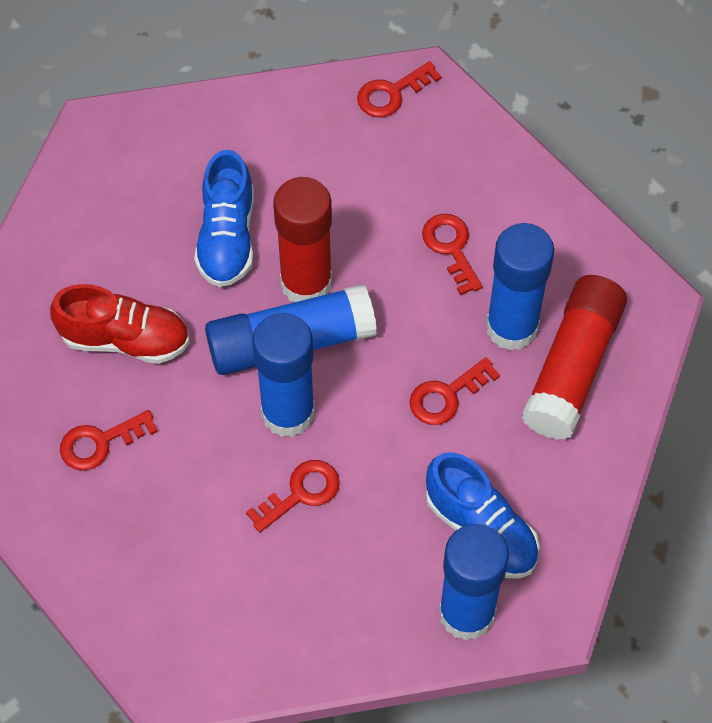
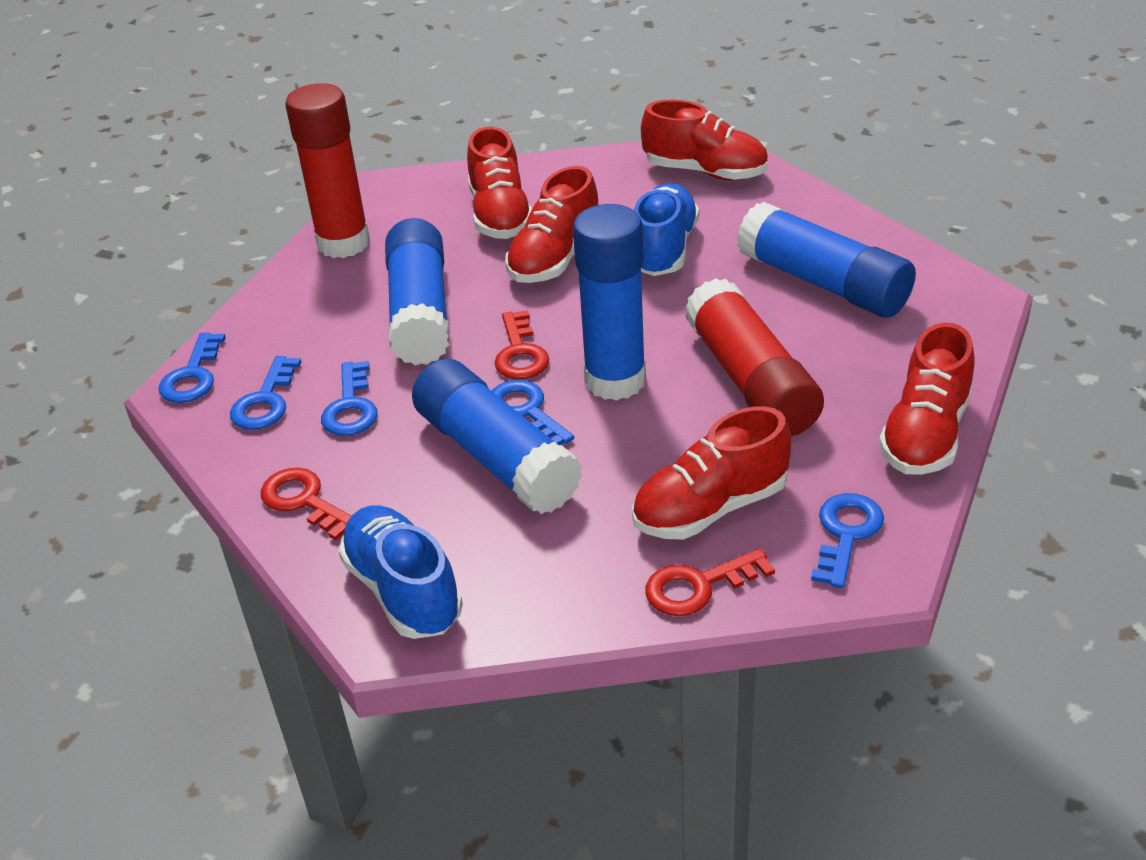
blue key: 0 -> 5
red key: 5 -> 3
red shoe: 1 -> 5

